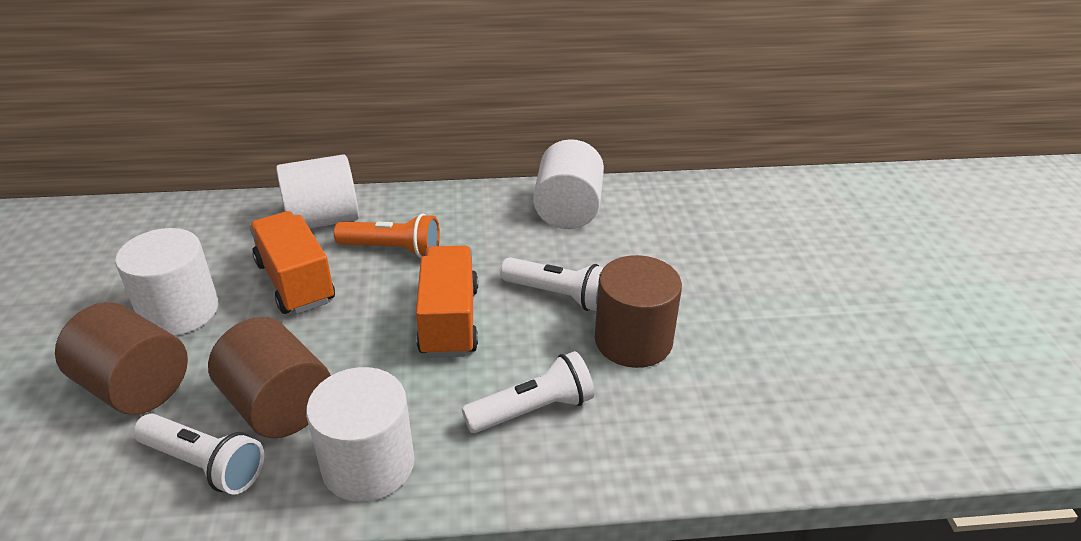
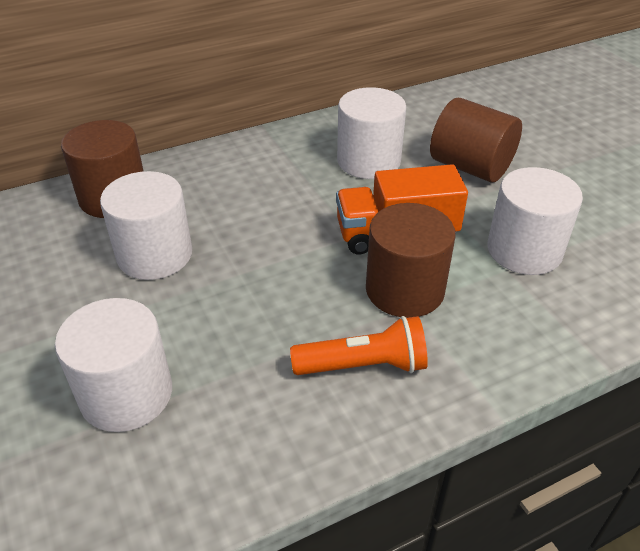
orange truck: 2 -> 1
white flashlight: 3 -> 0

